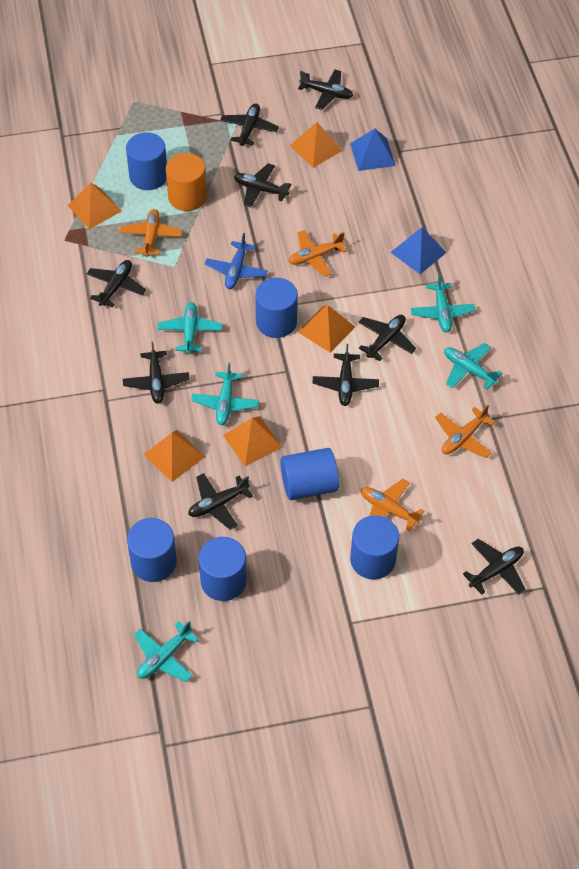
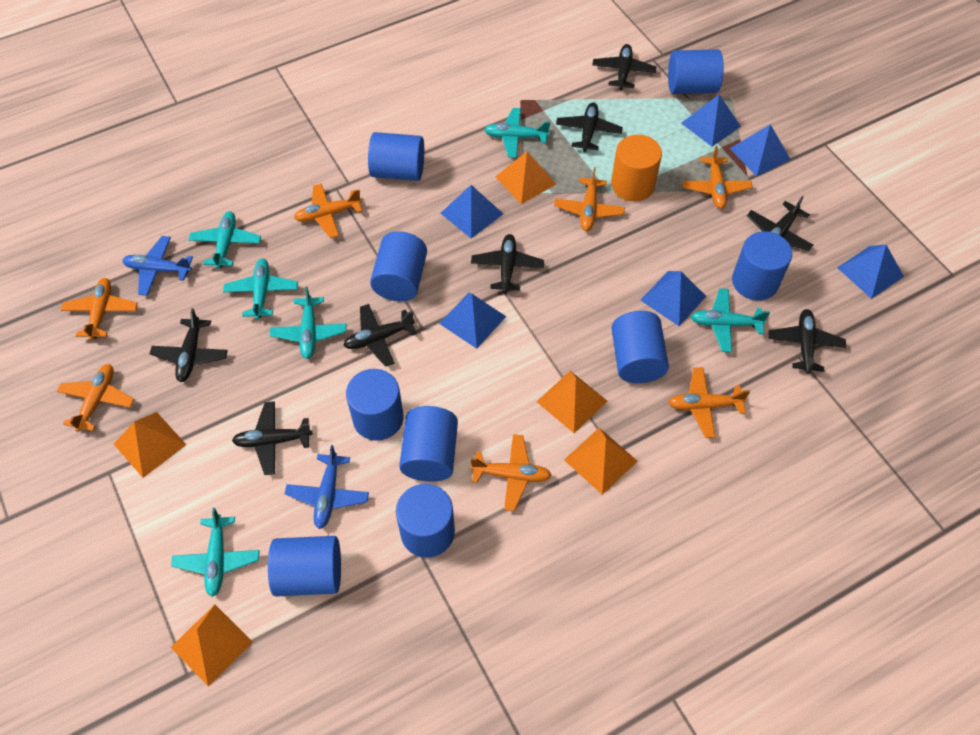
black plane: 9 -> 8
blue cylinder: 6 -> 9
blue plane: 1 -> 2
blue pyramid: 2 -> 6
orange plane: 4 -> 7
turquoise plane: 5 -> 6

